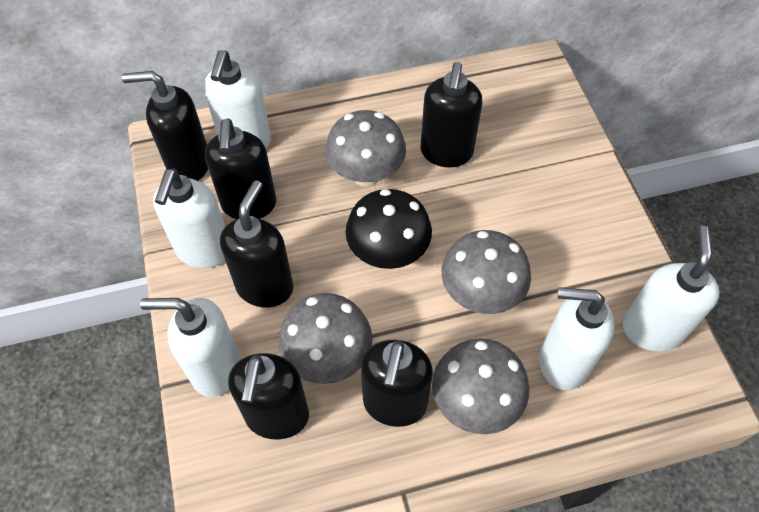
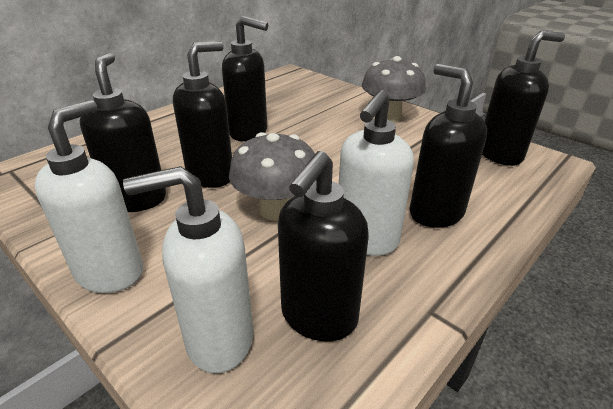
black mushroom: 1 -> 0
grey mushroom: 4 -> 2
white soap dispenser: 5 -> 3

